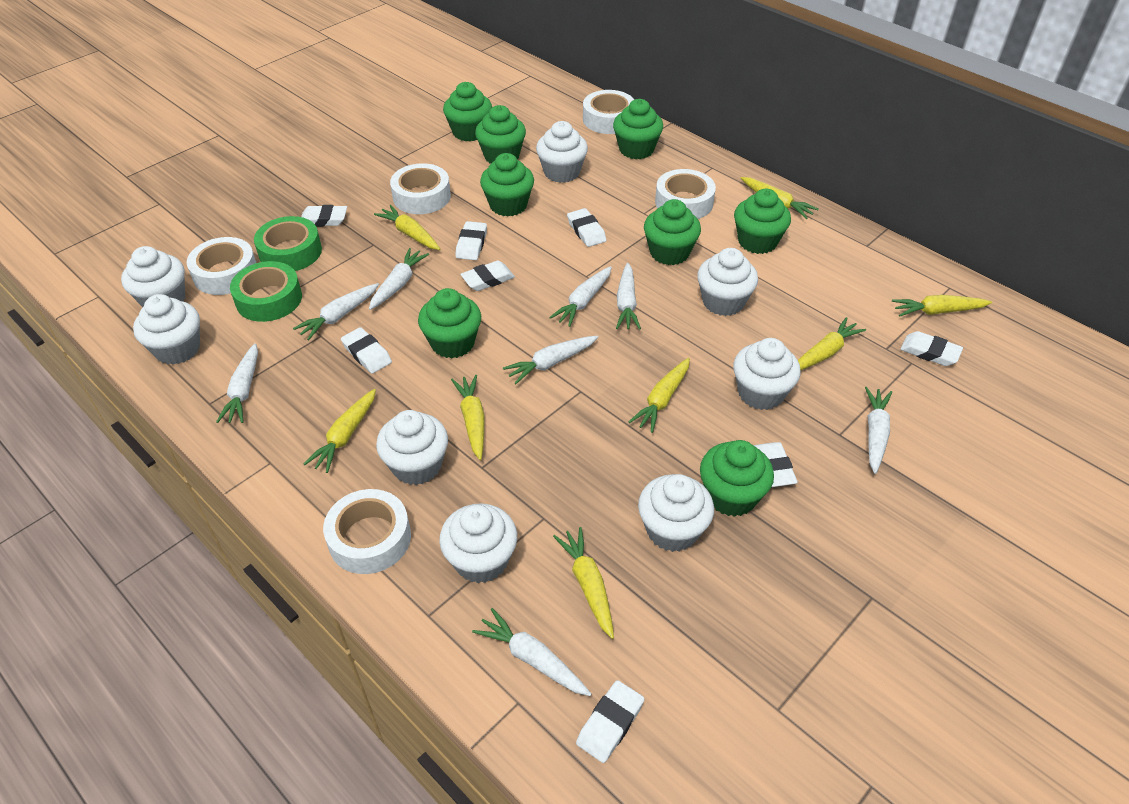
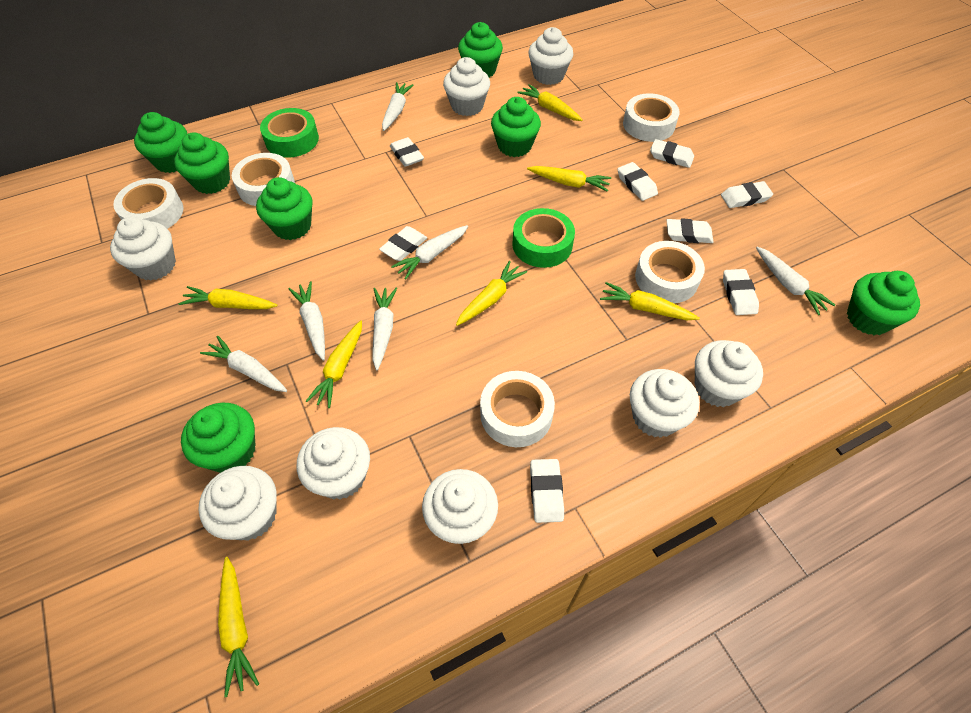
green cupcake: 8 -> 7
white carrot: 8 -> 6
yellow carrot: 8 -> 7

